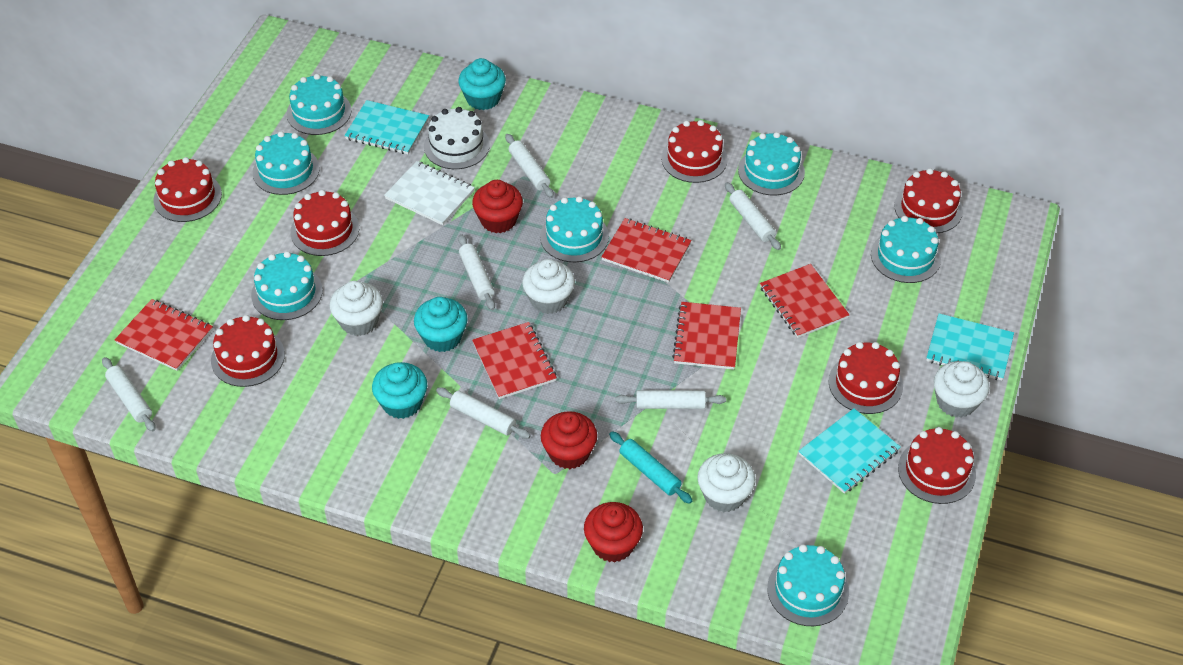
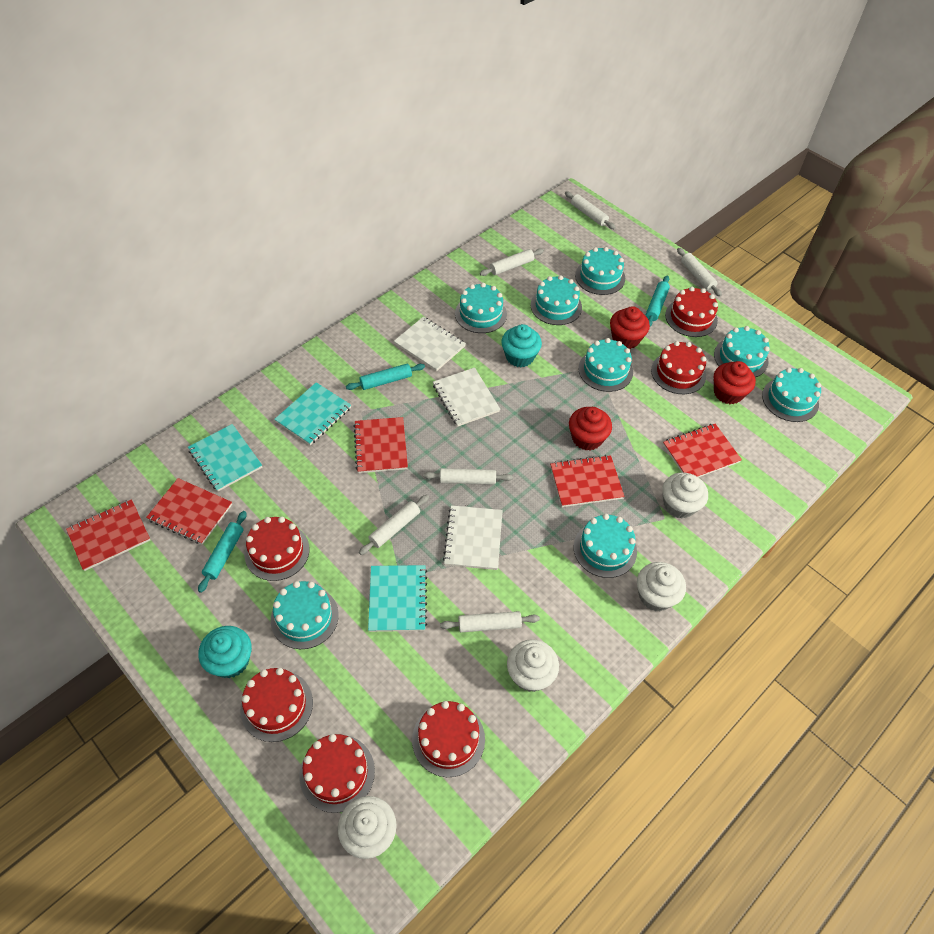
red cake: 7 -> 6
turquoise cake: 7 -> 8
turquoise cupcake: 3 -> 2
turquoise rolling pin: 1 -> 3
white cake: 1 -> 0
white notebook: 1 -> 3

